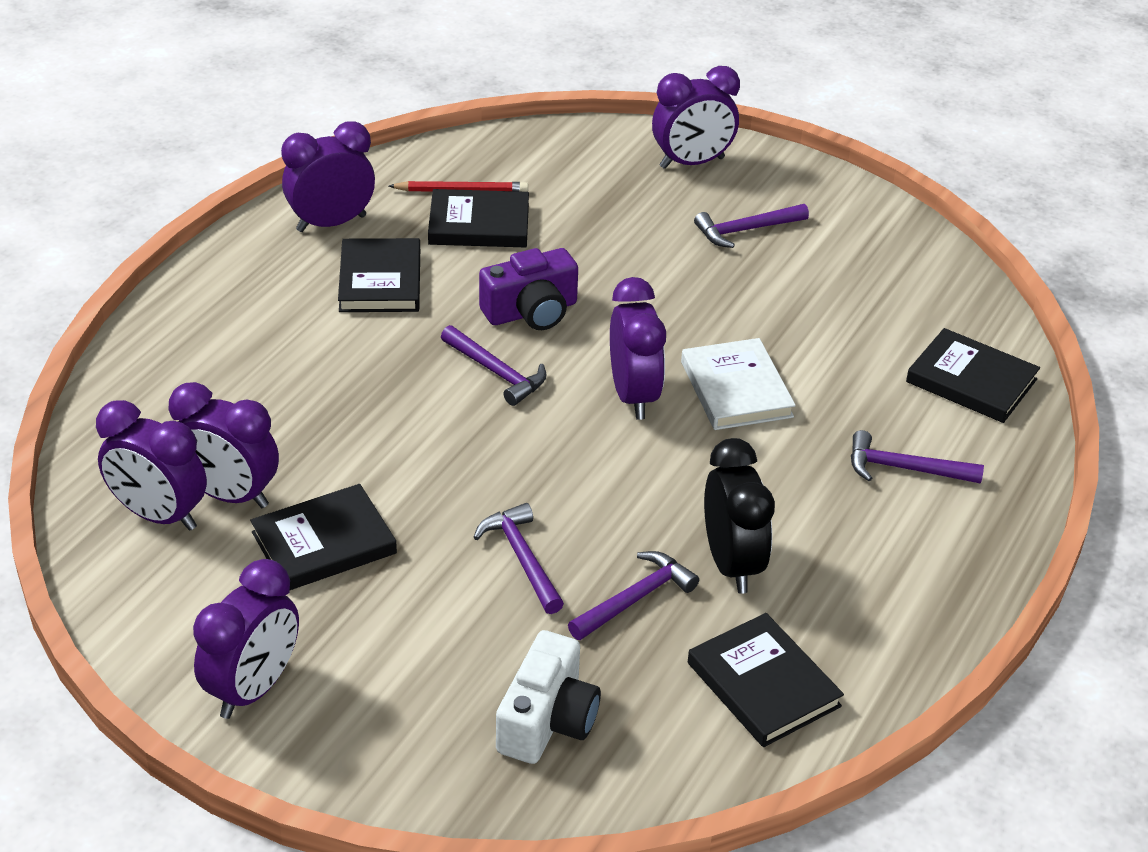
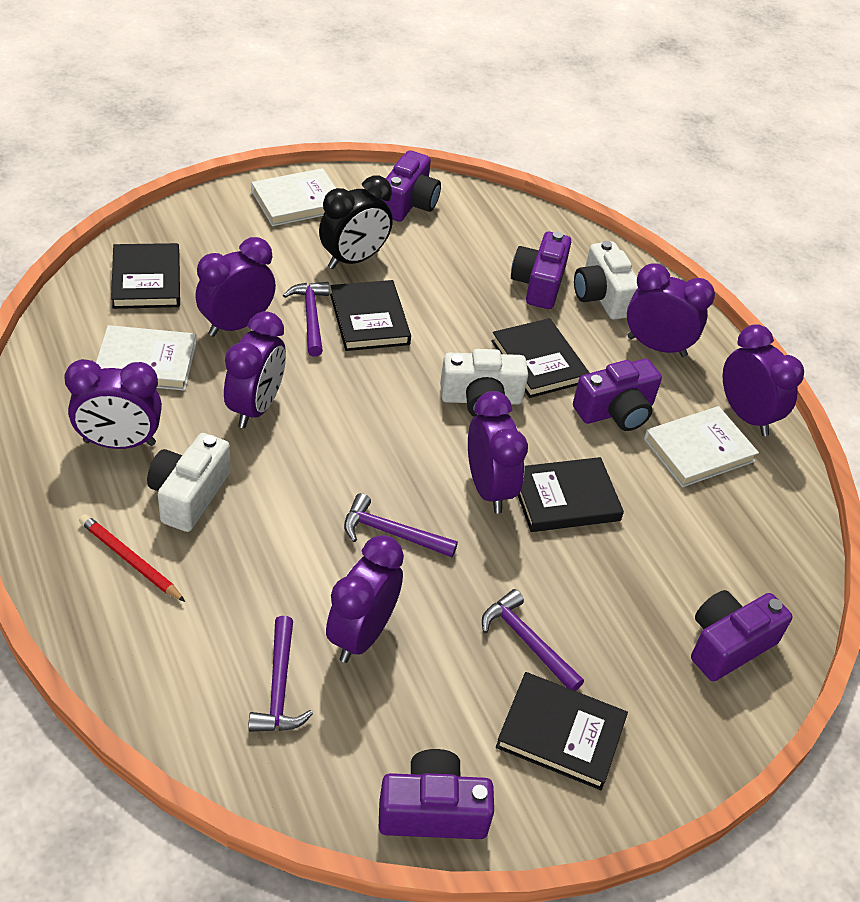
purple camera: 1 -> 5
purple clock: 6 -> 7
purple hammer: 5 -> 4
white book: 1 -> 3
white camera: 1 -> 3

